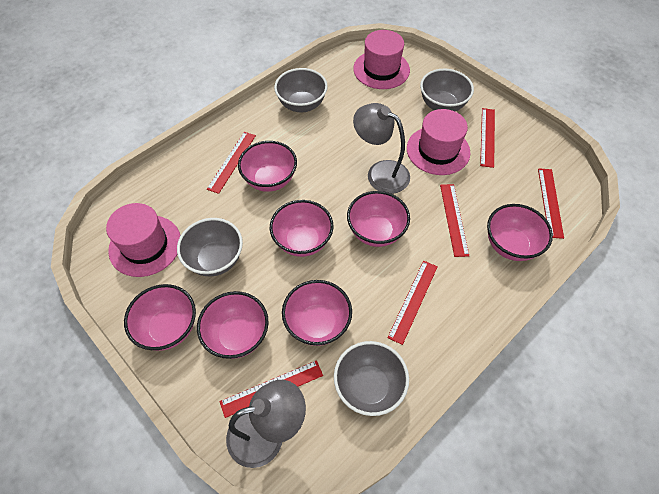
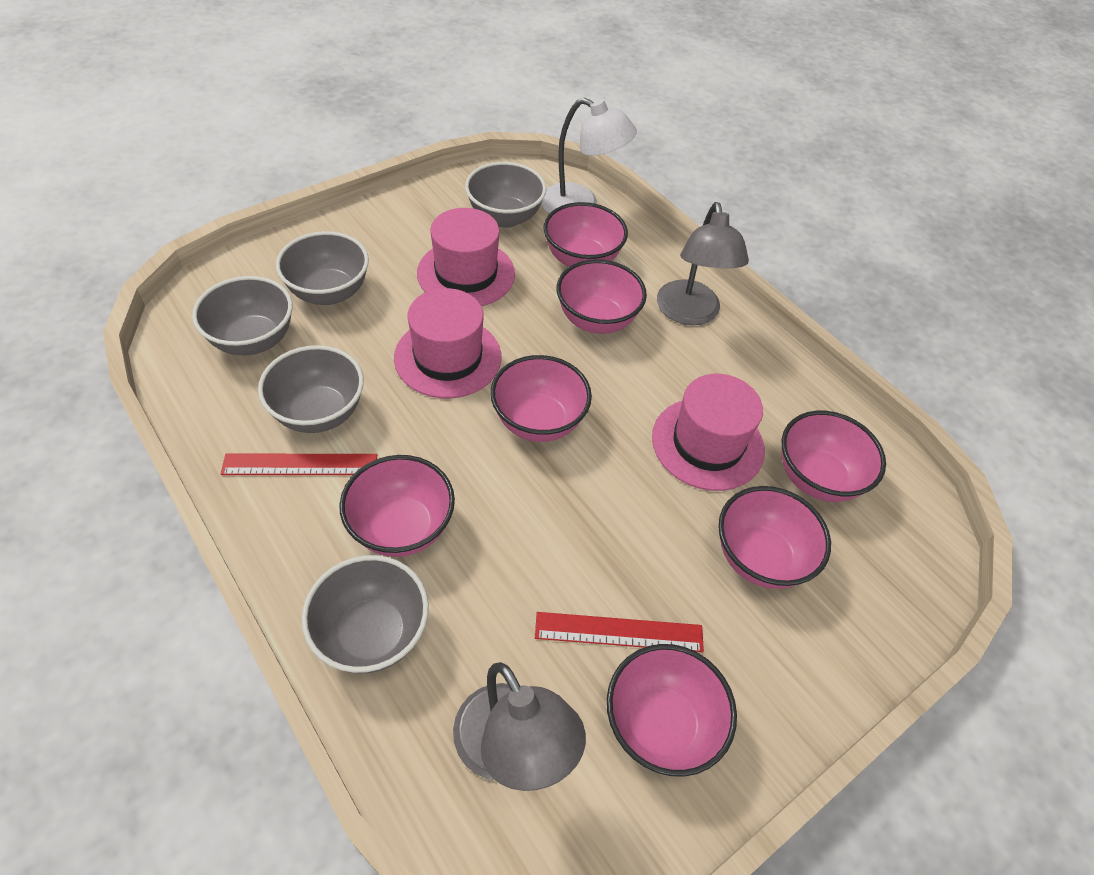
grey bowl: 4 -> 5
red ruler: 6 -> 2
white lamp: 0 -> 1

